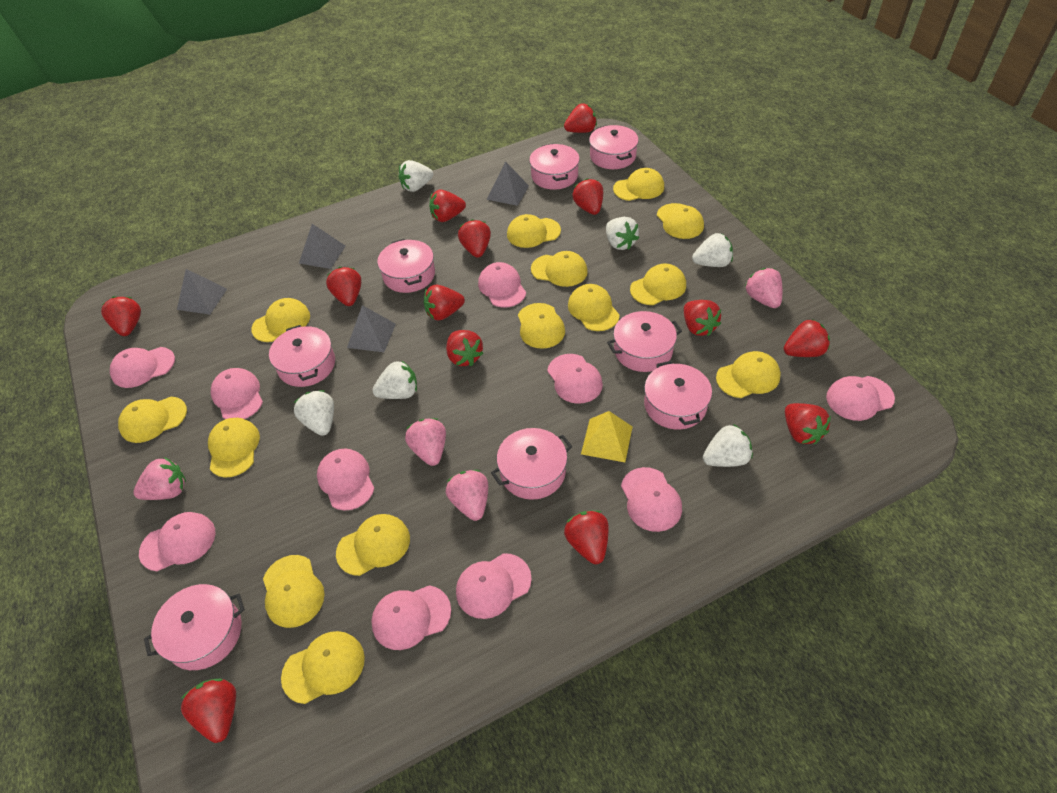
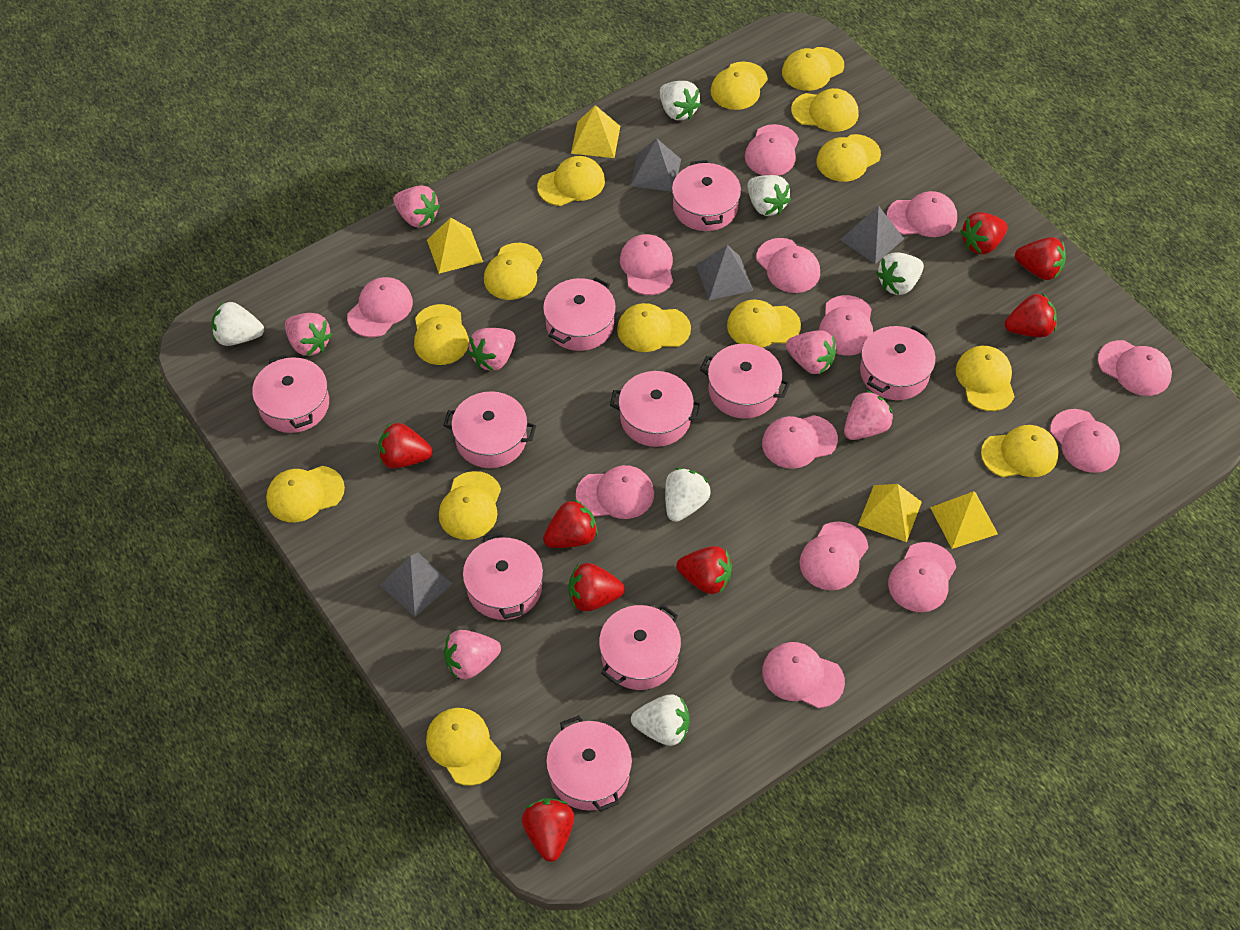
pink cap: 10 -> 13
pink pot: 8 -> 10
pink strawberry: 4 -> 6
red strawberry: 13 -> 8
yellow pyramid: 1 -> 4

